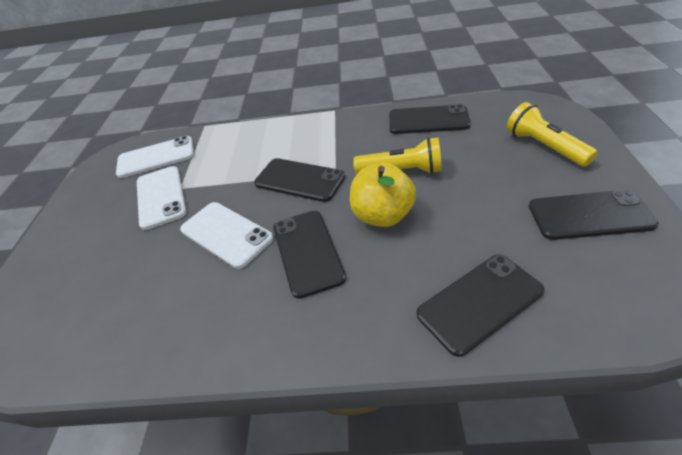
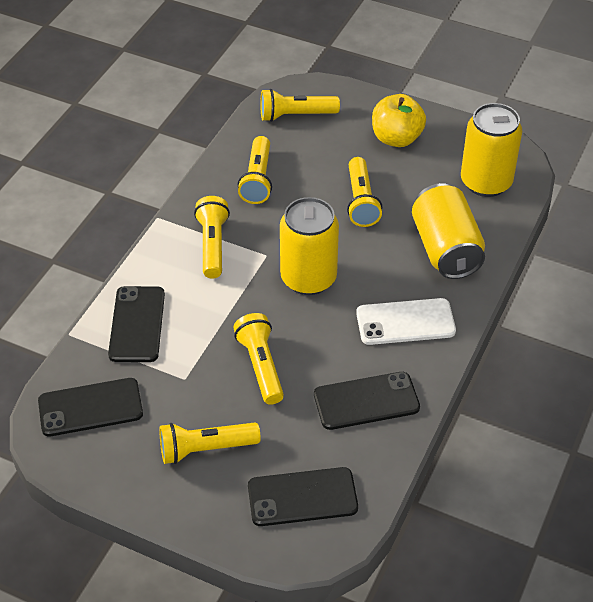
black phone: 5 -> 4
white phone: 3 -> 1
yellow can: 0 -> 3
yellow flashlight: 2 -> 6

